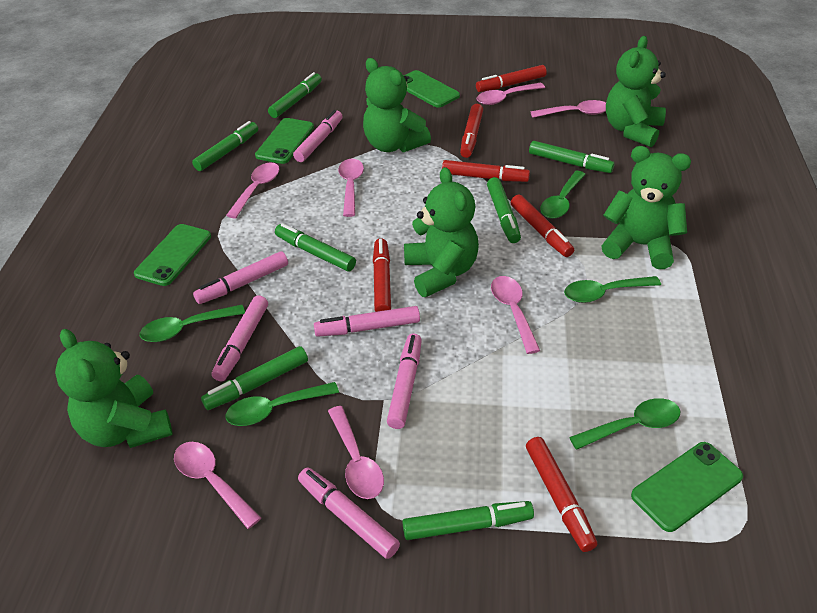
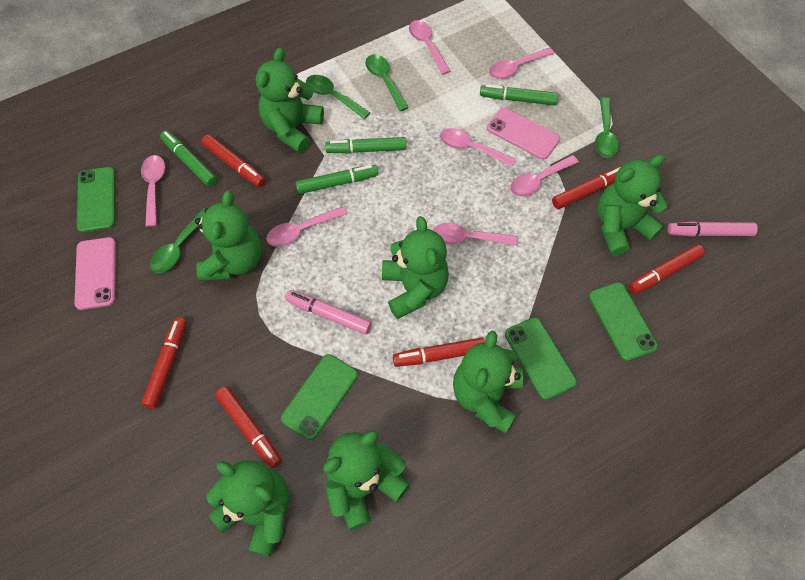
green marker: 7 -> 4
green spoon: 5 -> 4
green teddy bear: 5 -> 7
pink marker: 6 -> 2
pink phone: 0 -> 2

